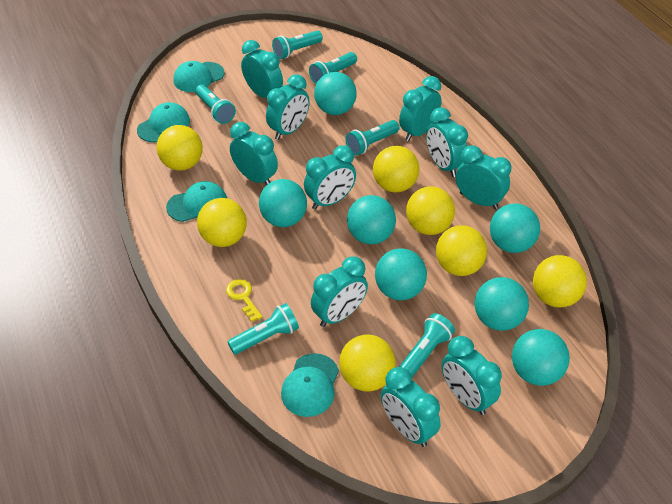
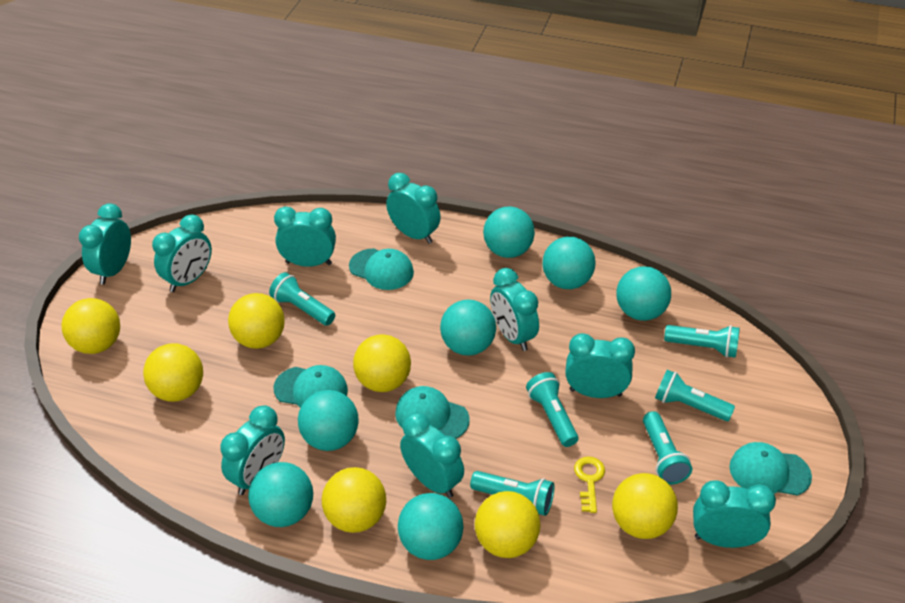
turquoise clock: 10 -> 9

